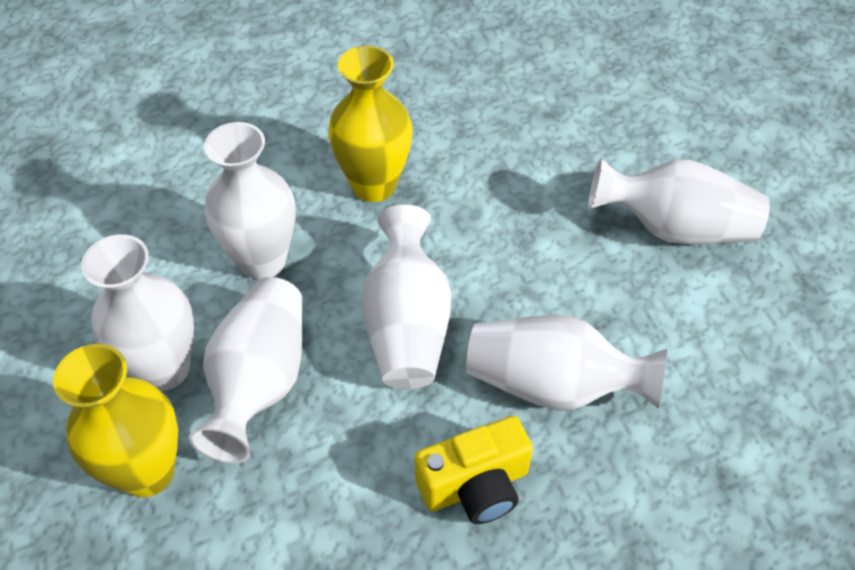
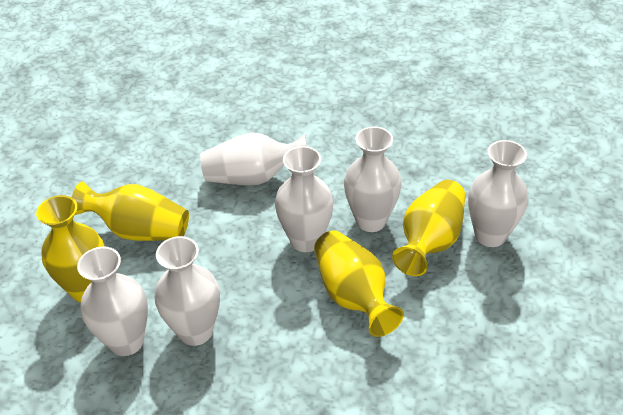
yellow camera: 1 -> 0
yellow vase: 2 -> 4

